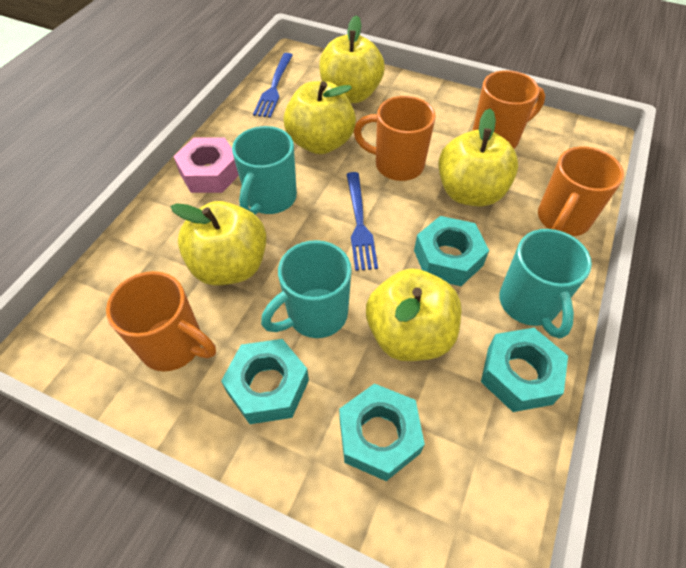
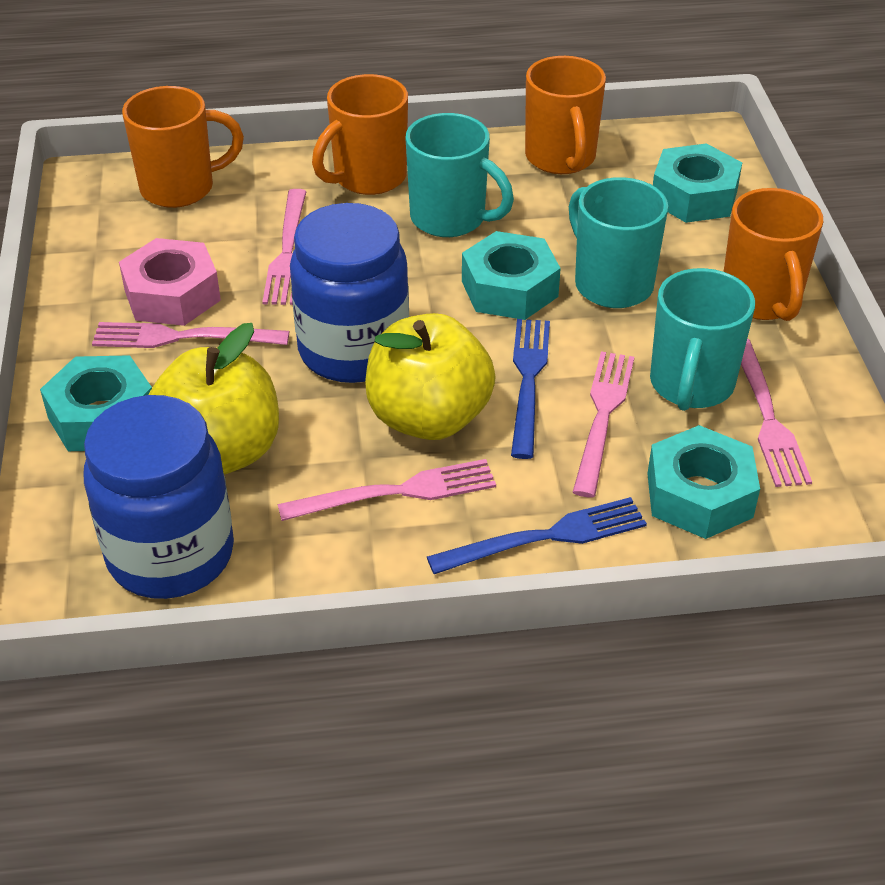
blue jar: 0 -> 2
pink fork: 0 -> 5
yellow apple: 5 -> 2

